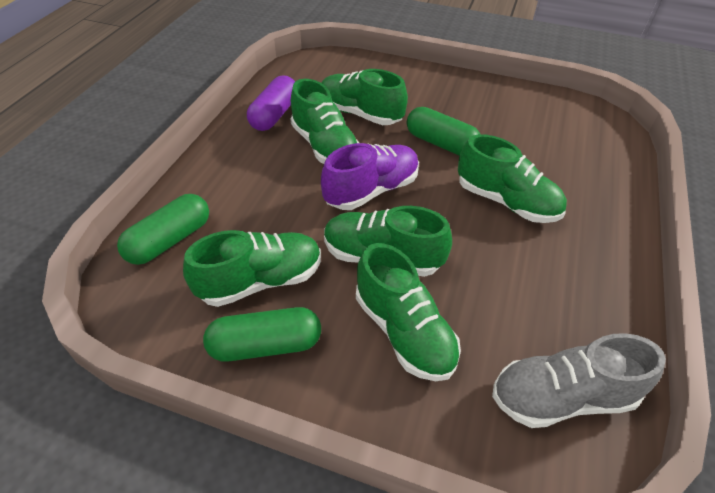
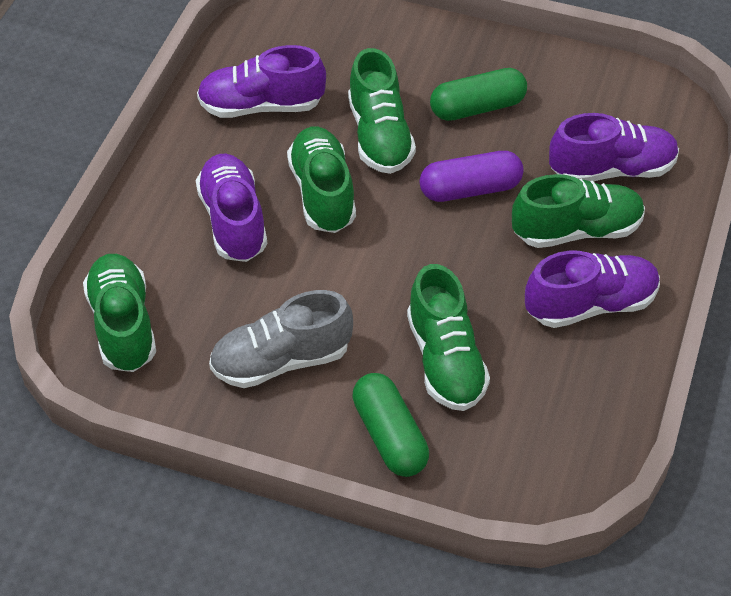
green capsule: 3 -> 2
green shoe: 6 -> 5
purple shoe: 1 -> 4

